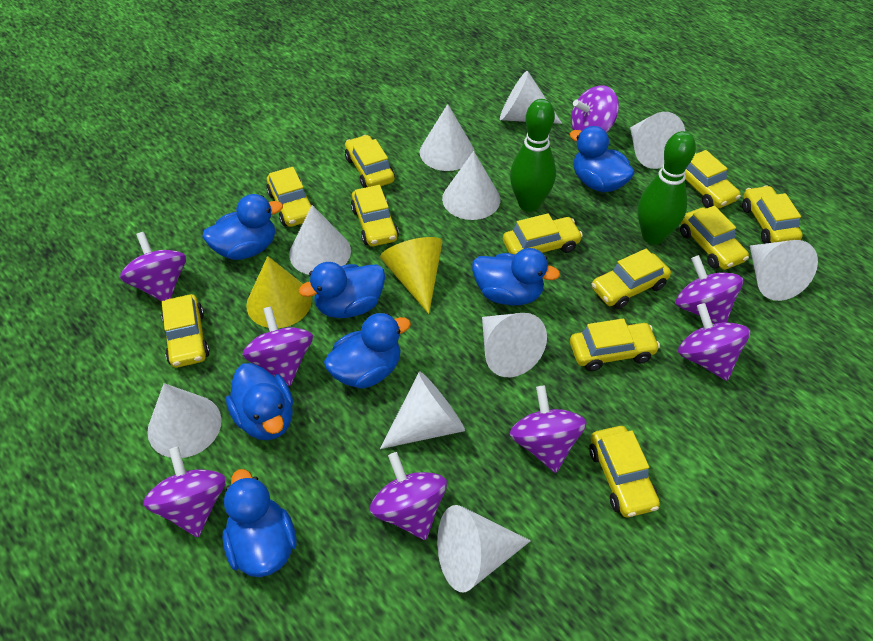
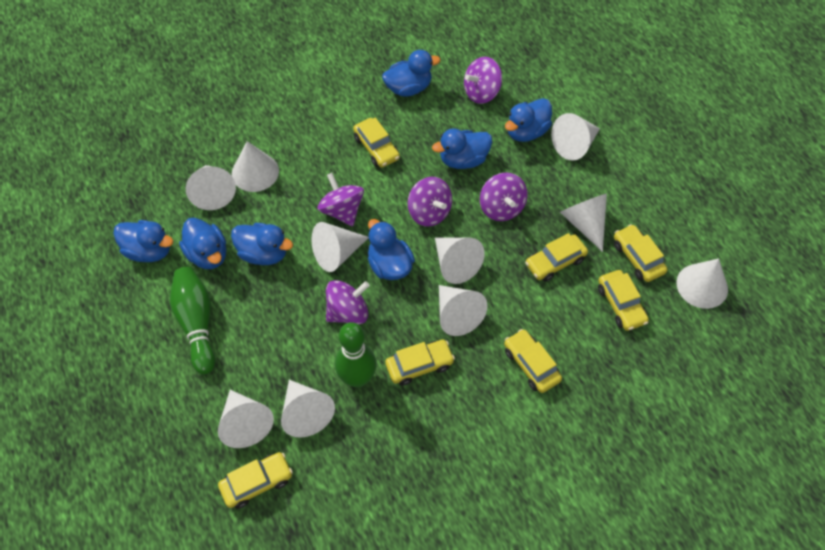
purple spinning top: 8 -> 5
yellow car: 11 -> 7
yellow cone: 2 -> 0

